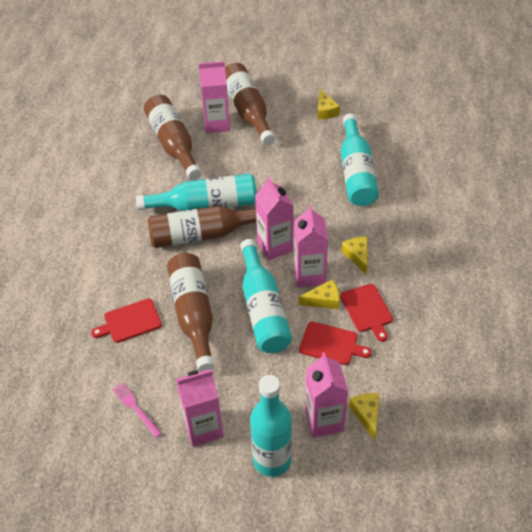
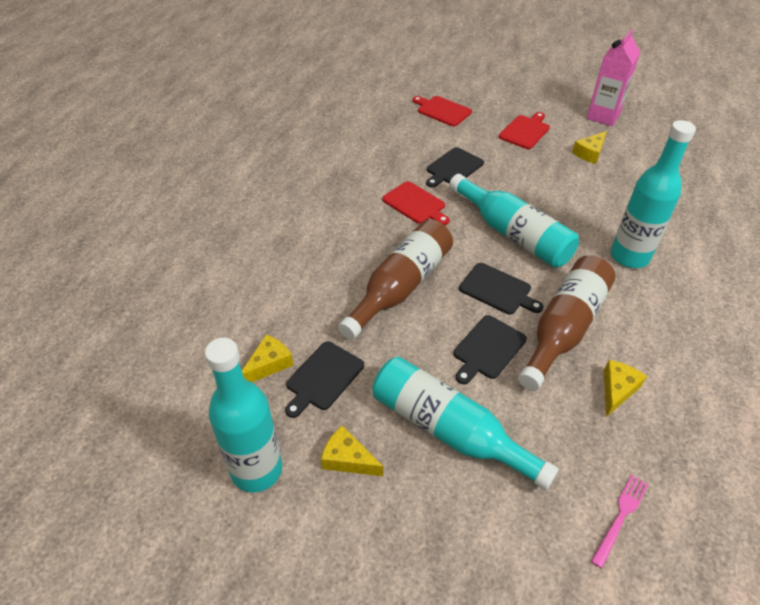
black cutting board: 0 -> 4
brown bottle: 4 -> 2
pink carton: 5 -> 1

